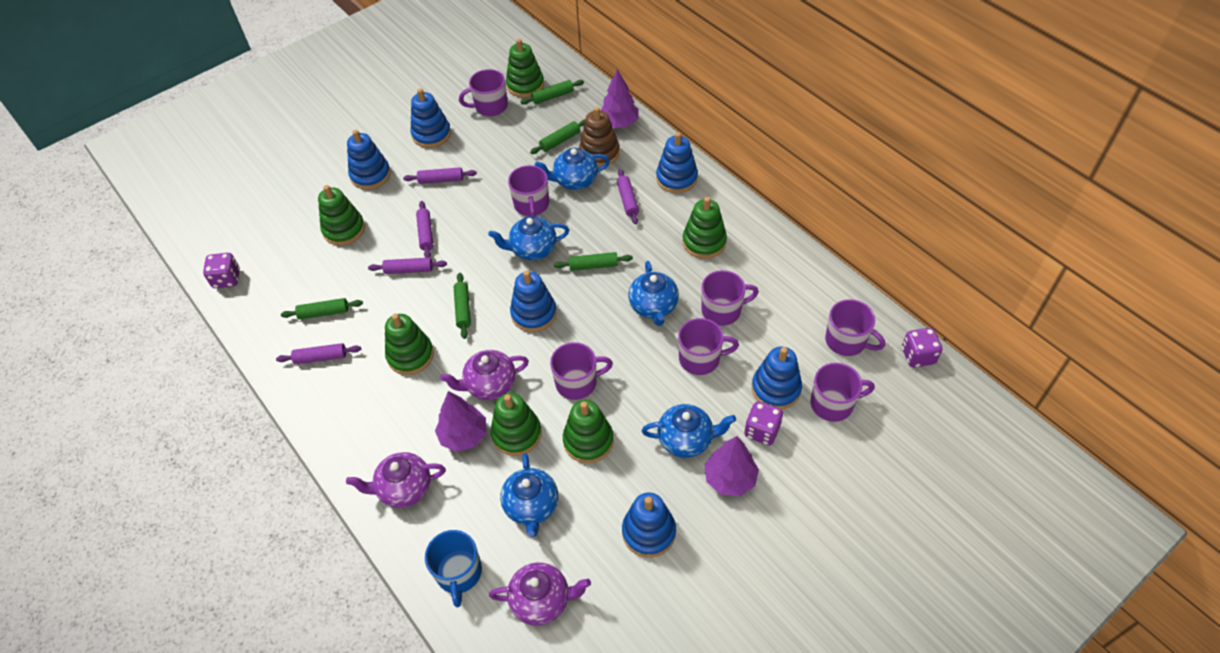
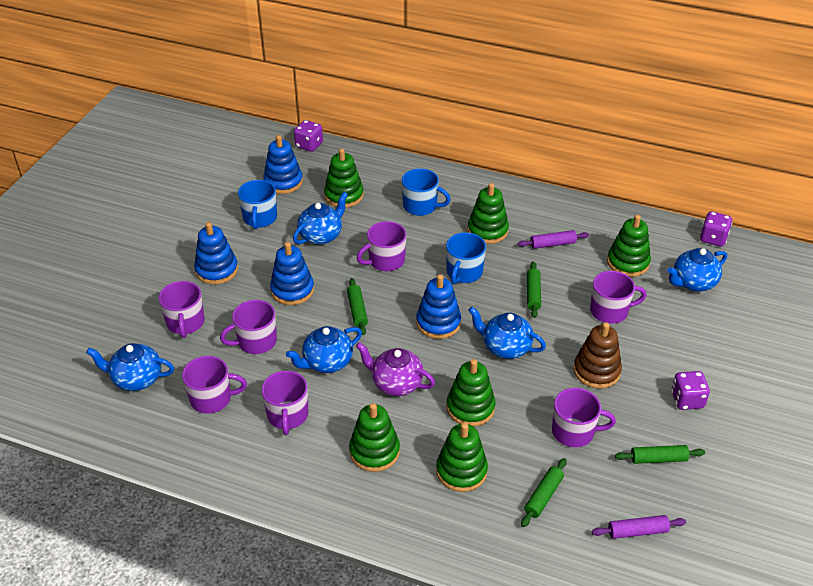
blue mug: 1 -> 3
blue stacking toy: 6 -> 4
green rolling pin: 5 -> 4
purple rolling pin: 5 -> 2
purple teapot: 3 -> 1
purple tree: 3 -> 0

